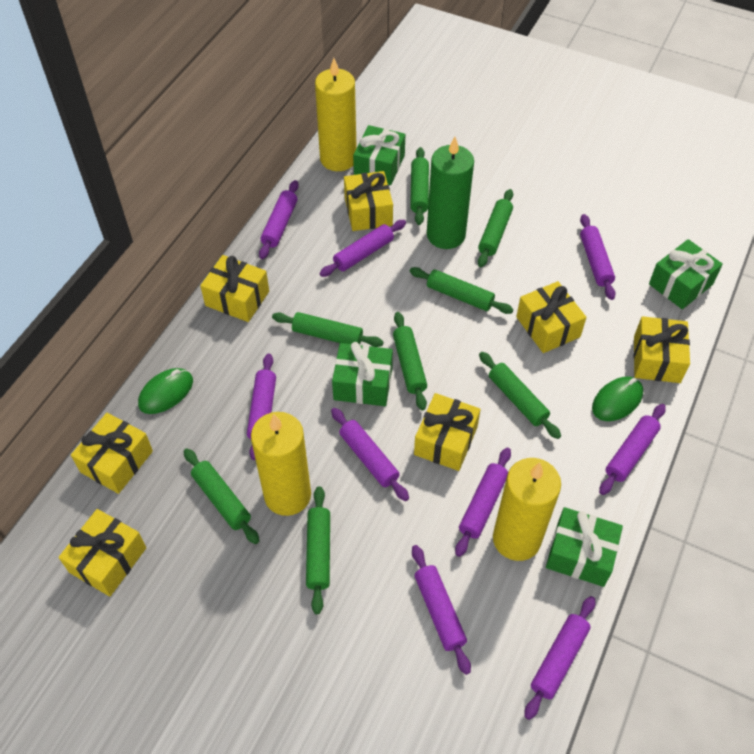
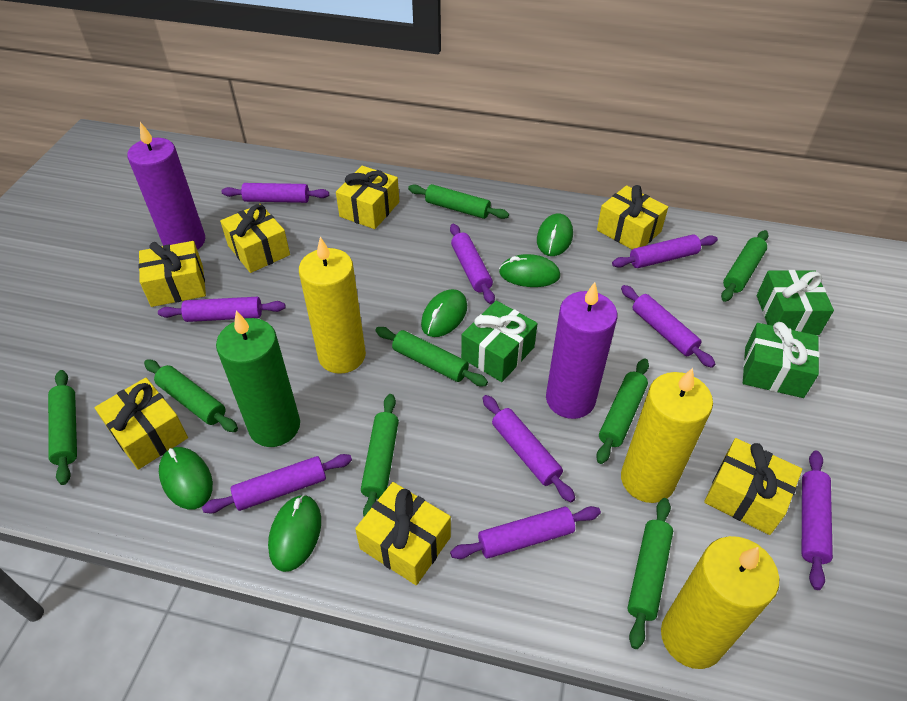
green gift: 4 -> 3
green mouse: 2 -> 5
purple candle: 0 -> 2

